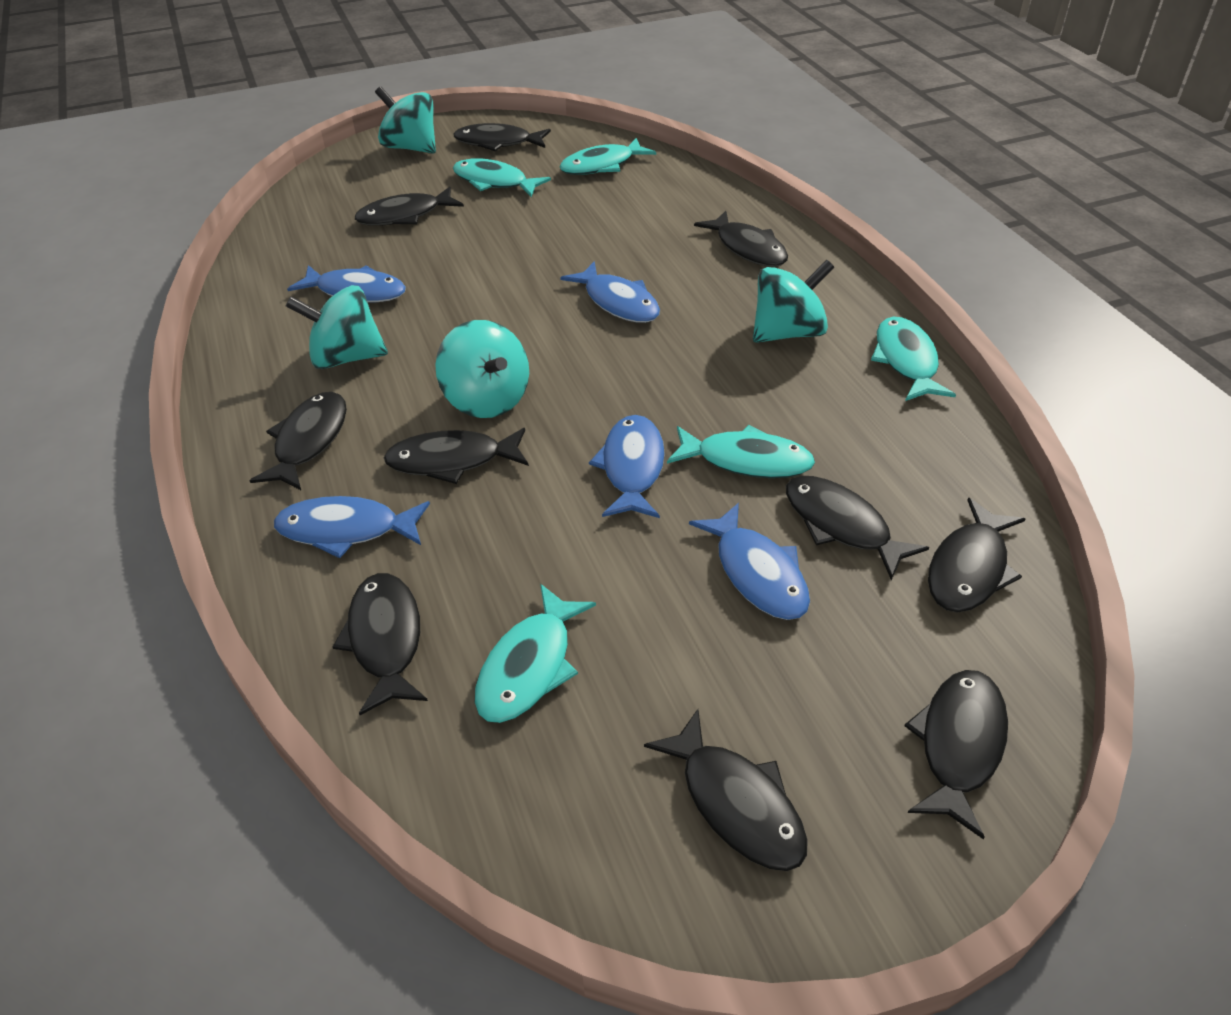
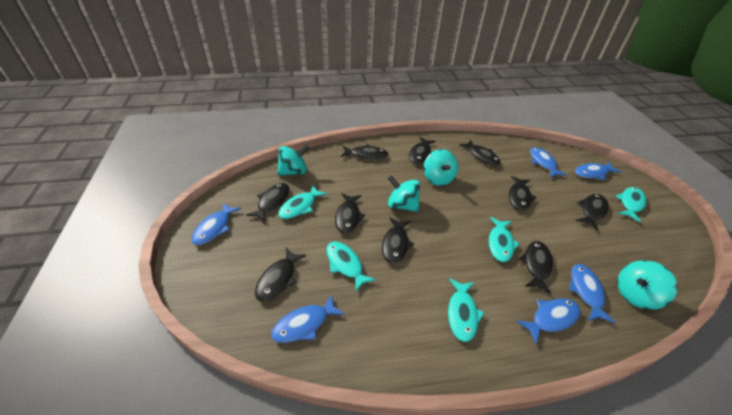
blue fish: 5 -> 6

